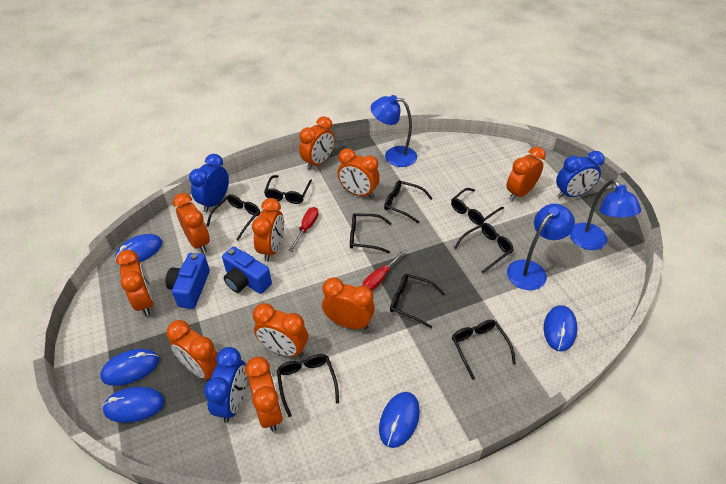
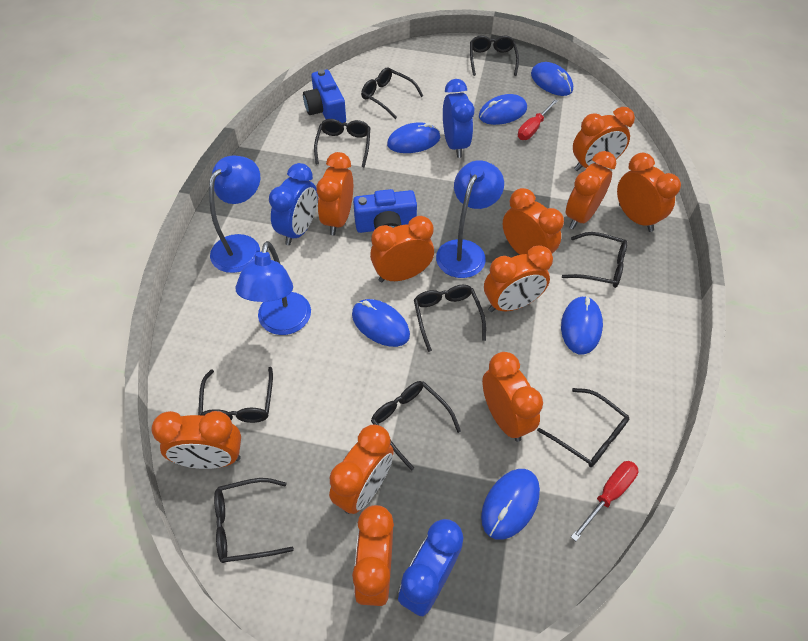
blue mouse: 5 -> 6
orange clock: 10 -> 11

